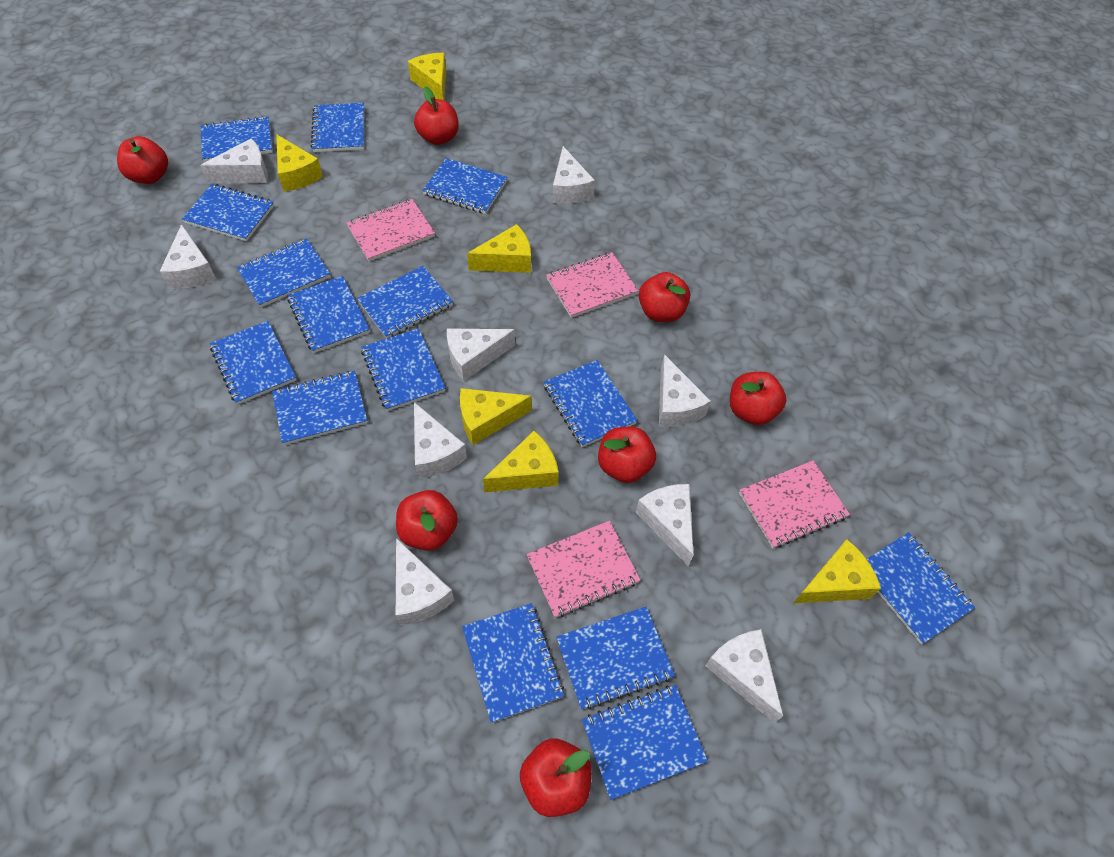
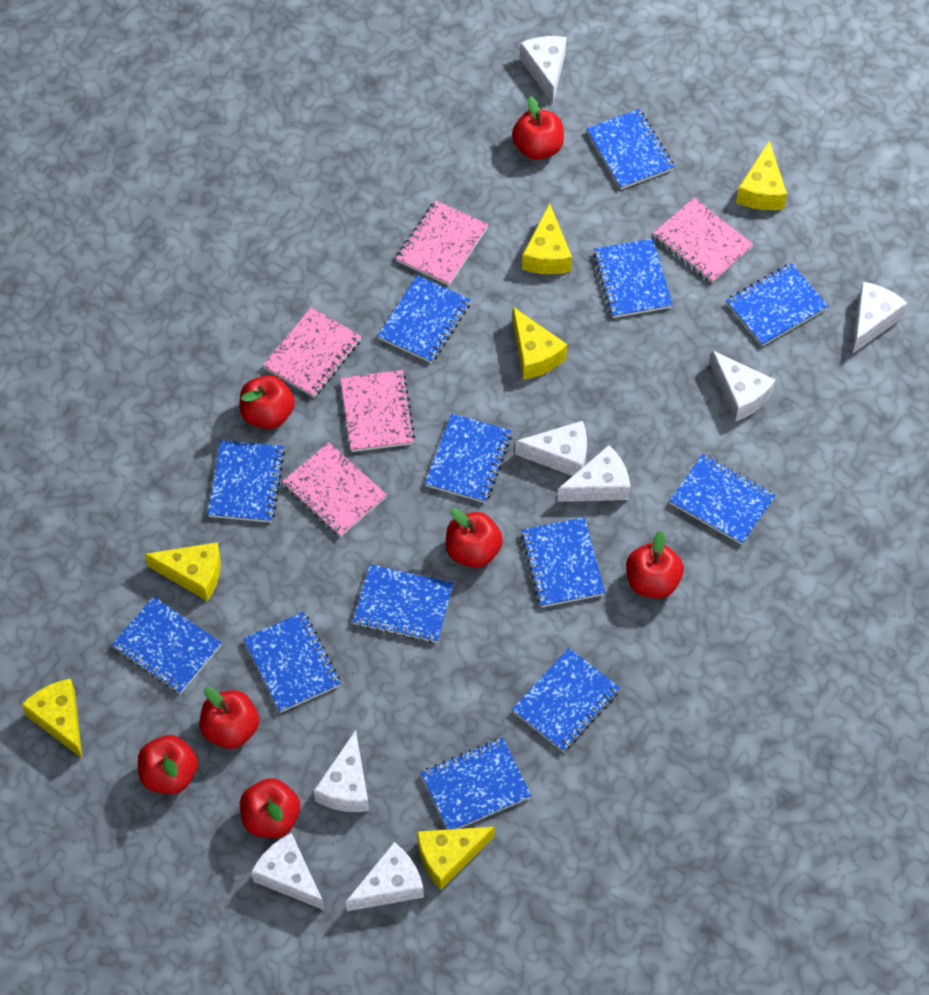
blue notebook: 15 -> 13
pink notebook: 4 -> 5
white cheese: 9 -> 8

